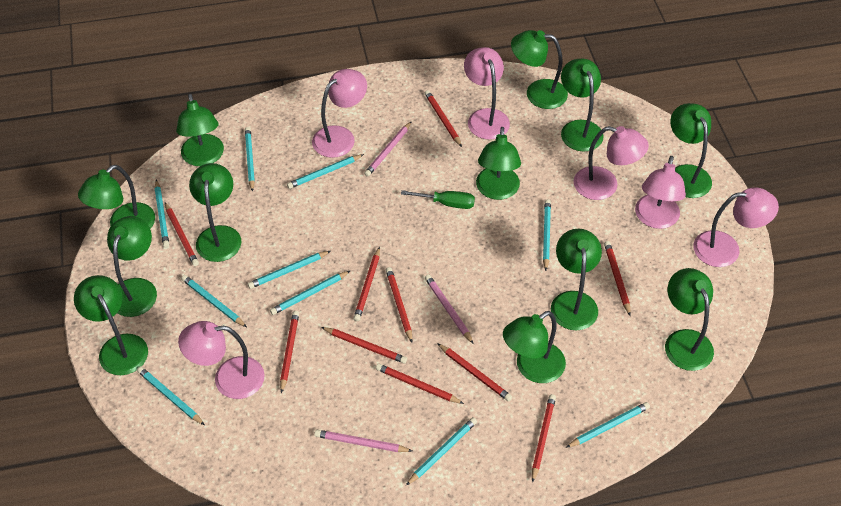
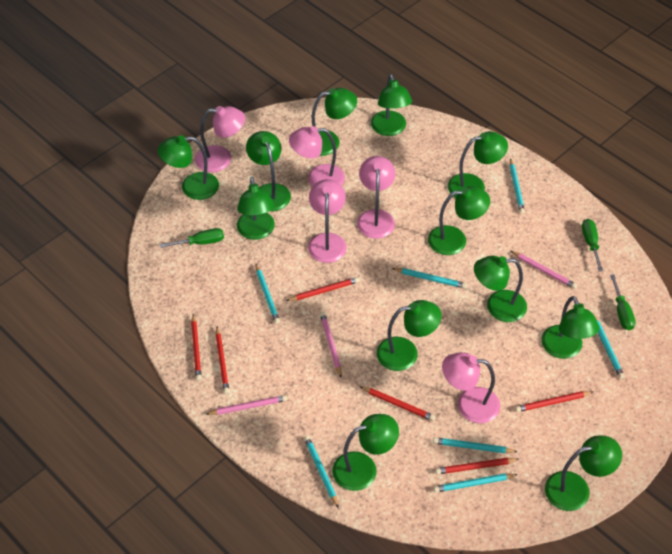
green screwdriver: 1 -> 3
pink lamp: 6 -> 5
red pencil: 10 -> 6
turquoise pencil: 10 -> 7

